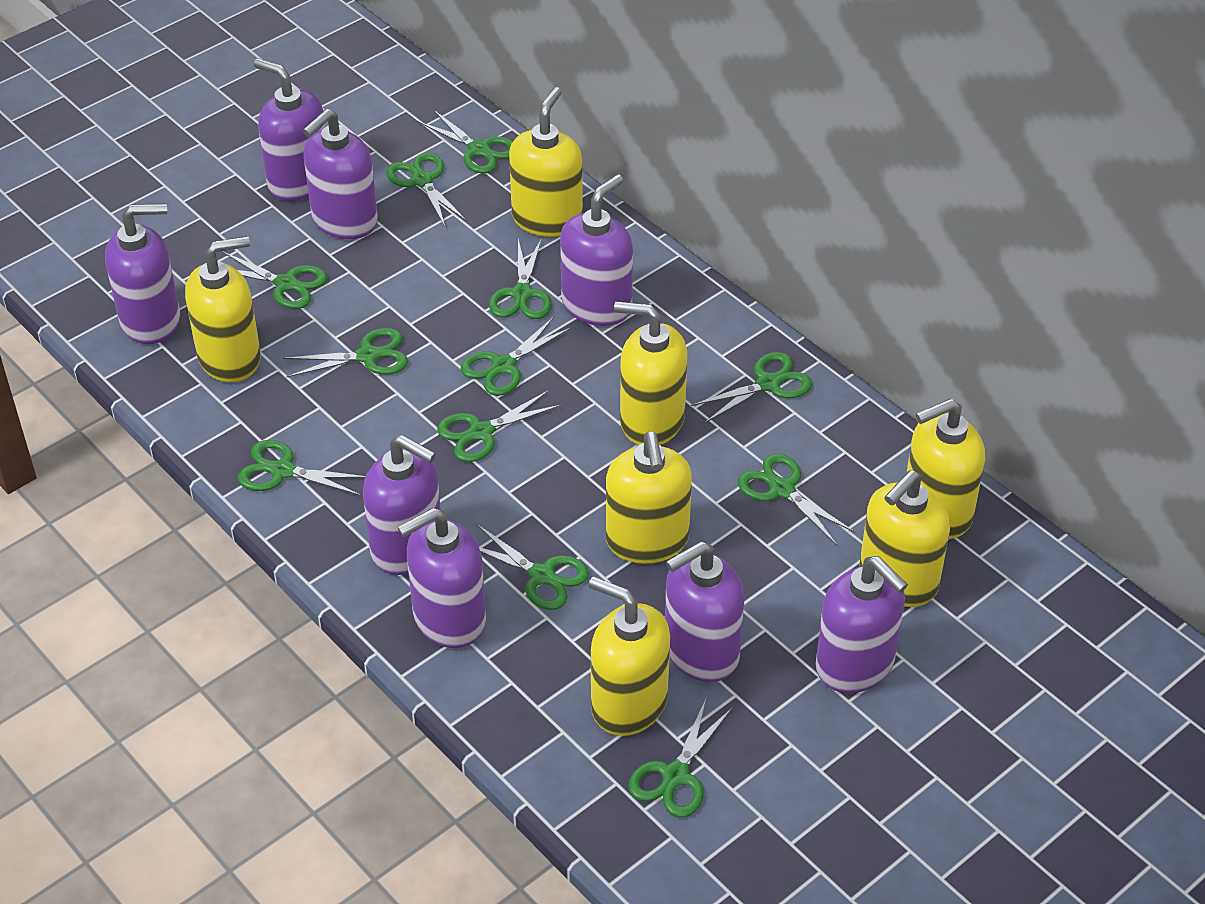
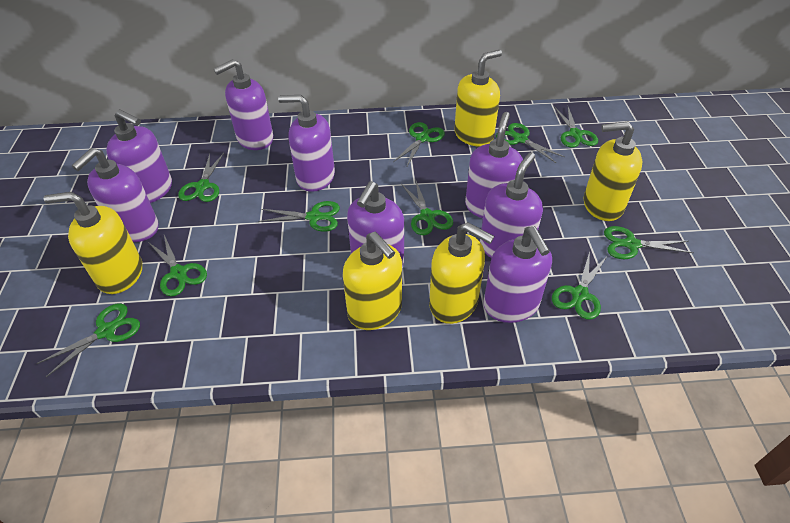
green scissors: 12 -> 10
yellow soap dispenser: 7 -> 5

